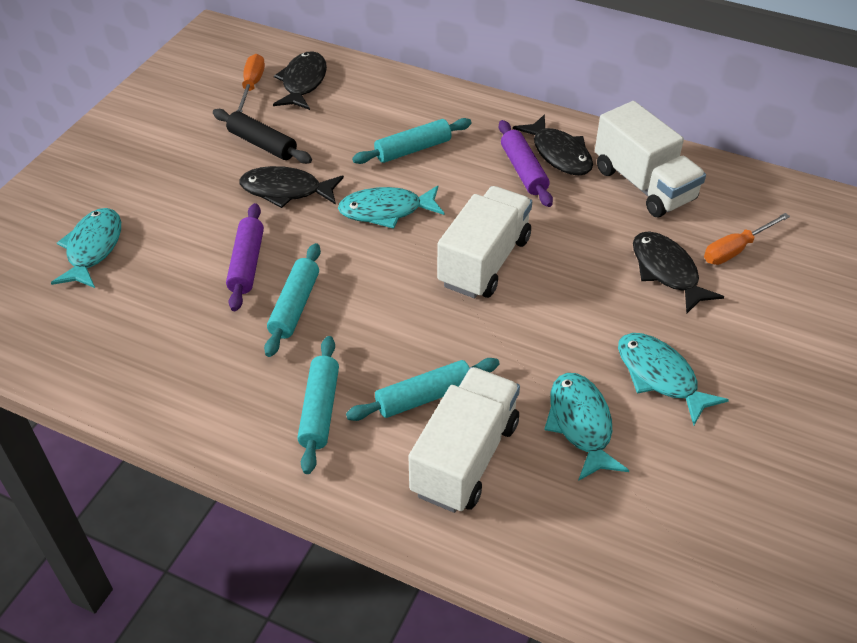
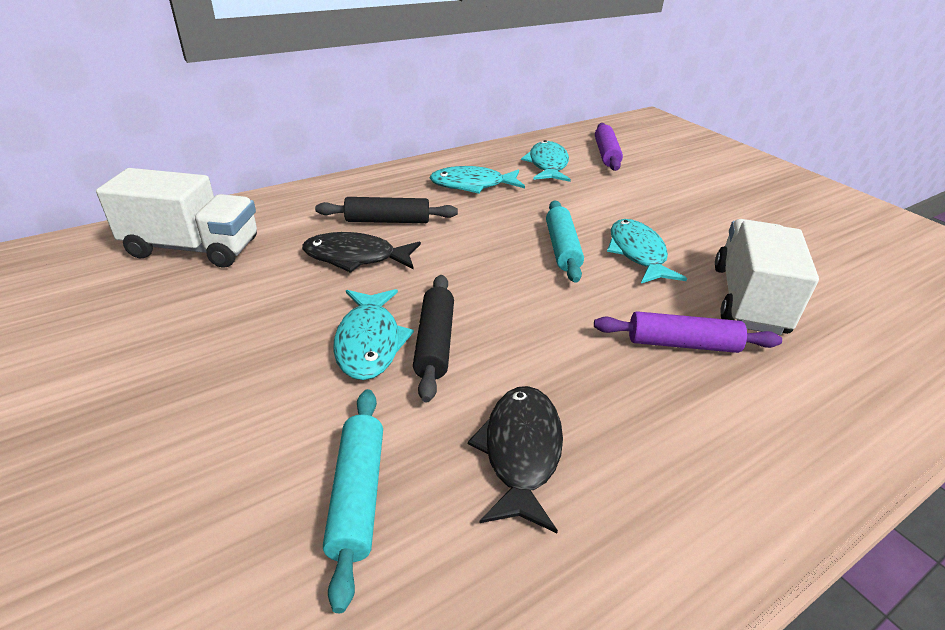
black fish: 4 -> 2
black rolling pin: 1 -> 2
orange screwdriver: 2 -> 0
turquoise rolling pin: 4 -> 2
white truck: 3 -> 2

